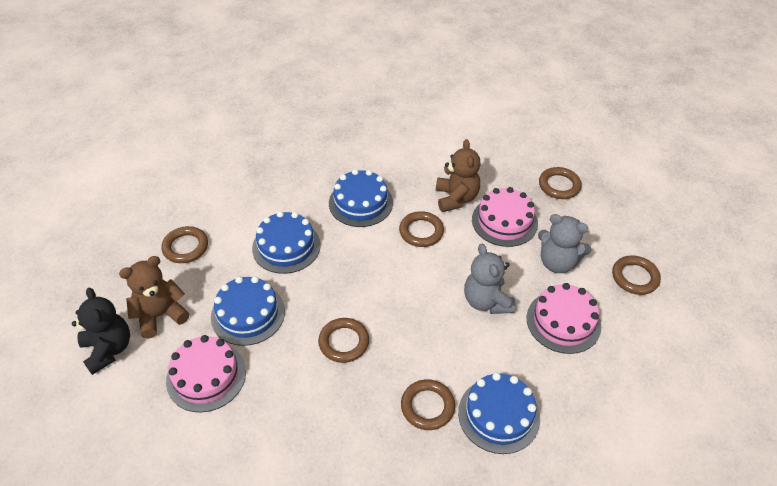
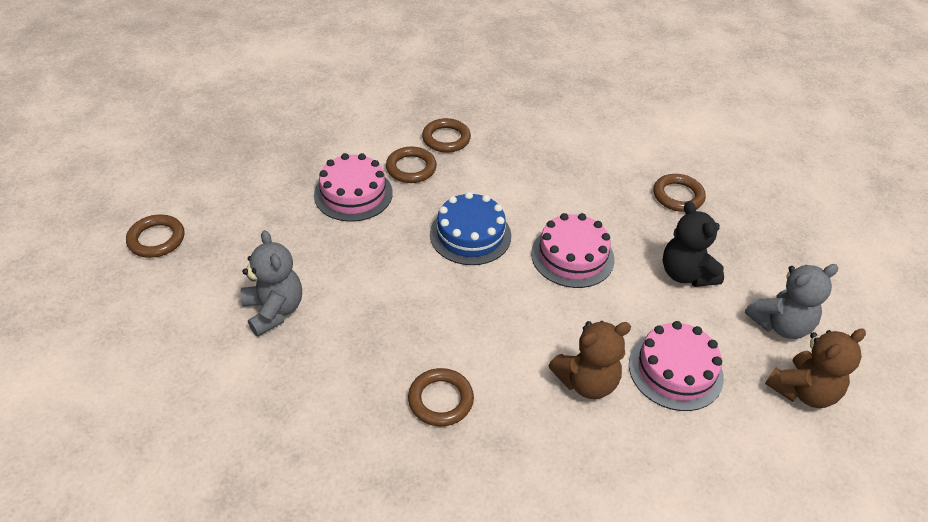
blue cake: 4 -> 1
brown ring: 6 -> 5

